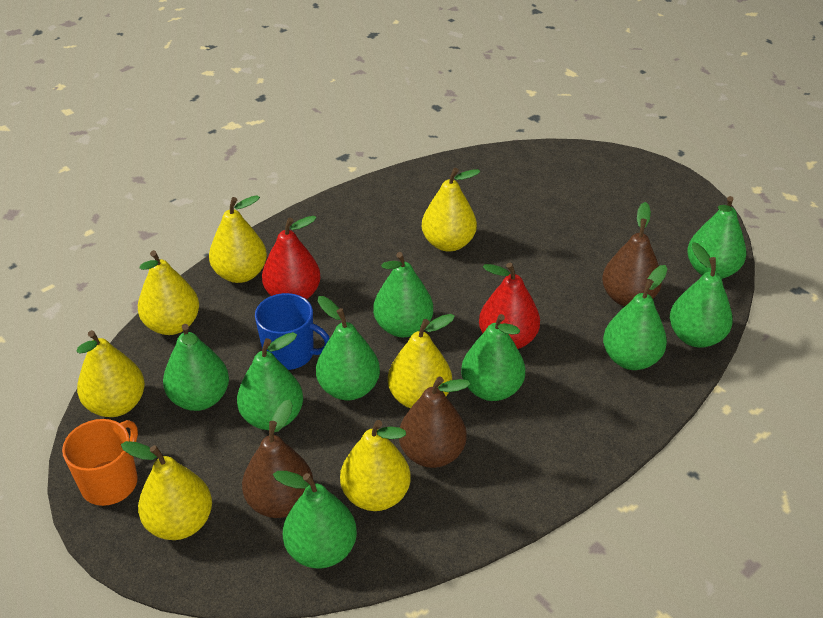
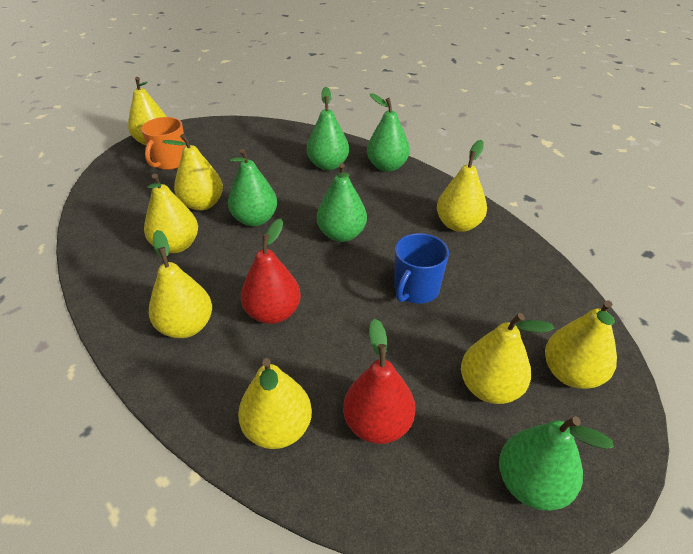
brown pear: 3 -> 0
green pear: 9 -> 5
yellow pear: 7 -> 8

